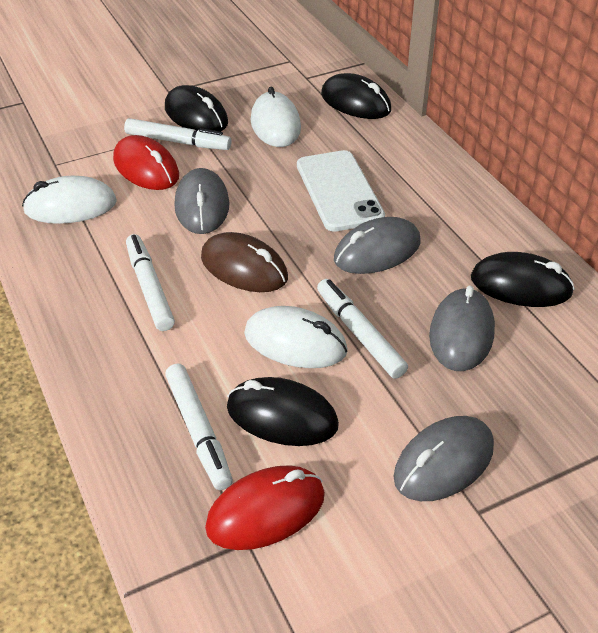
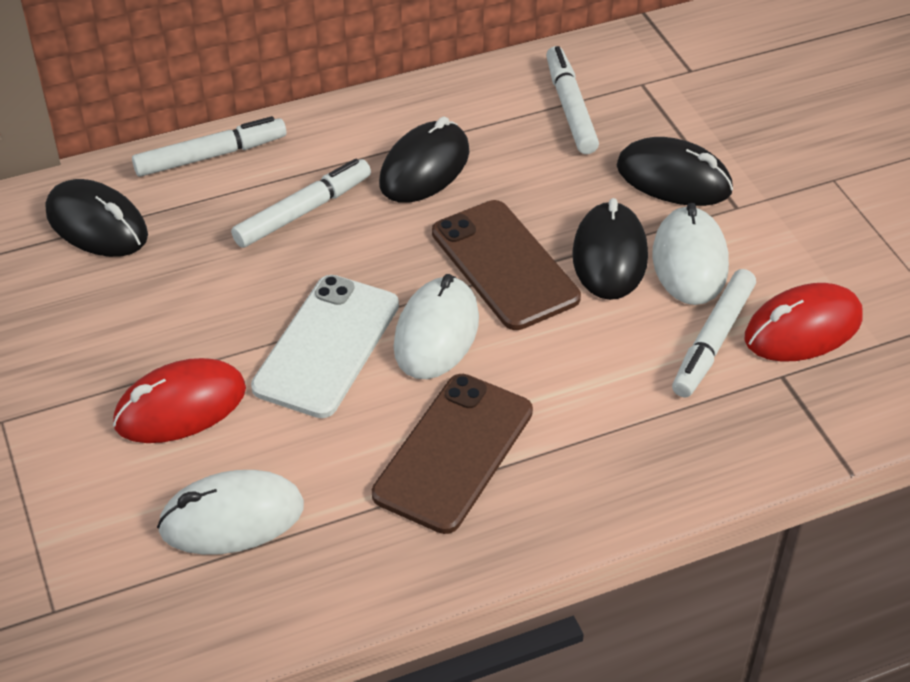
brown mouse: 1 -> 0
brown phone: 0 -> 2
grey mouse: 4 -> 0

